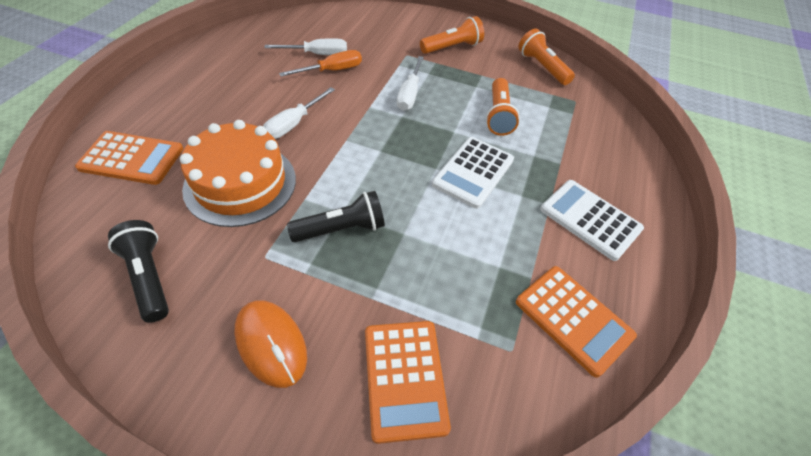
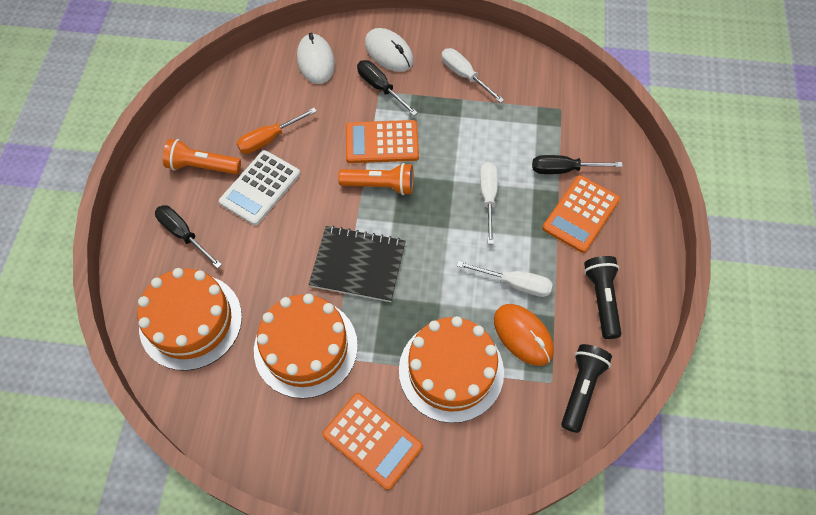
black notebook: 0 -> 1
black screwdriver: 0 -> 3
orange cake: 1 -> 3
orange flashlight: 3 -> 2
white calculator: 2 -> 1
white mouse: 0 -> 2

